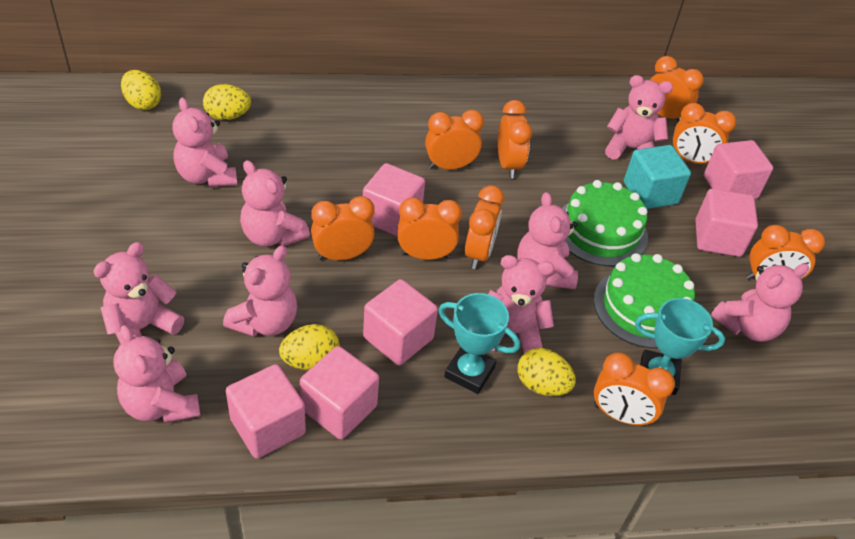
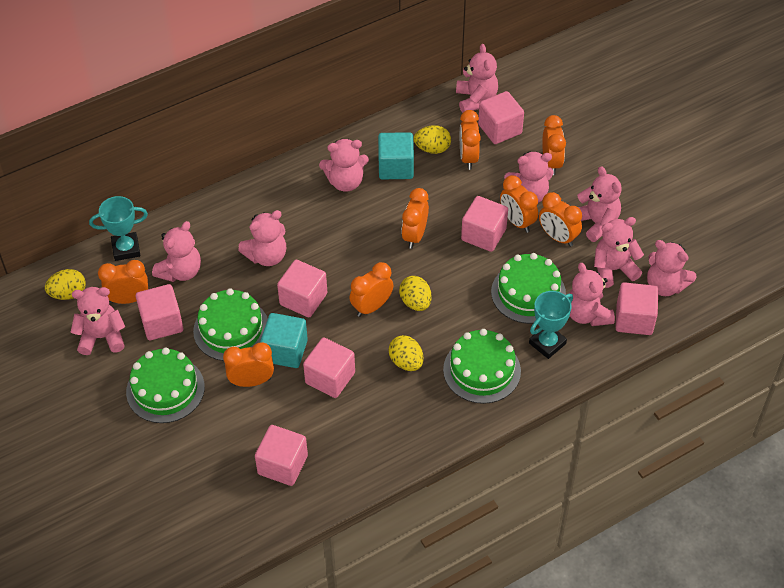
green cake: 2 -> 4
orange clock: 9 -> 8
pink cube: 6 -> 7
pink teddy bear: 9 -> 10
turquoise cube: 1 -> 2

